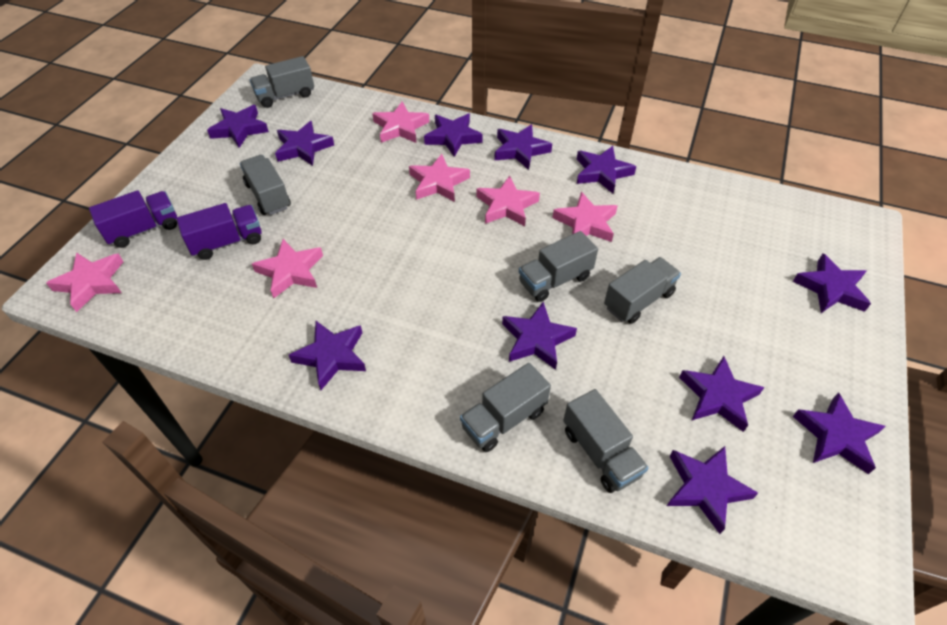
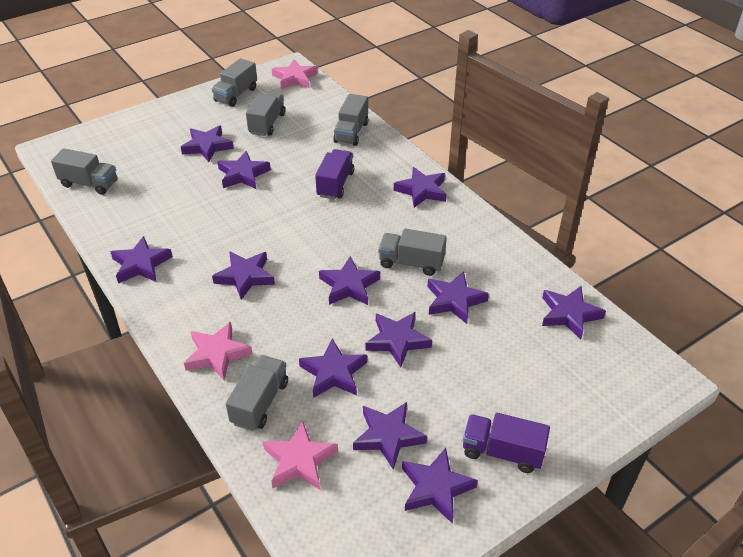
pink star: 6 -> 3
purple star: 11 -> 12

